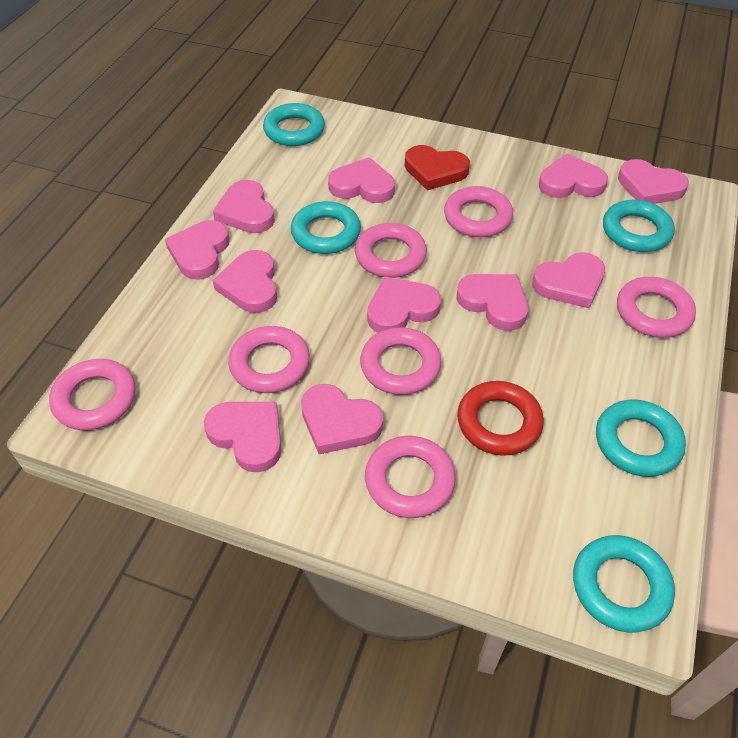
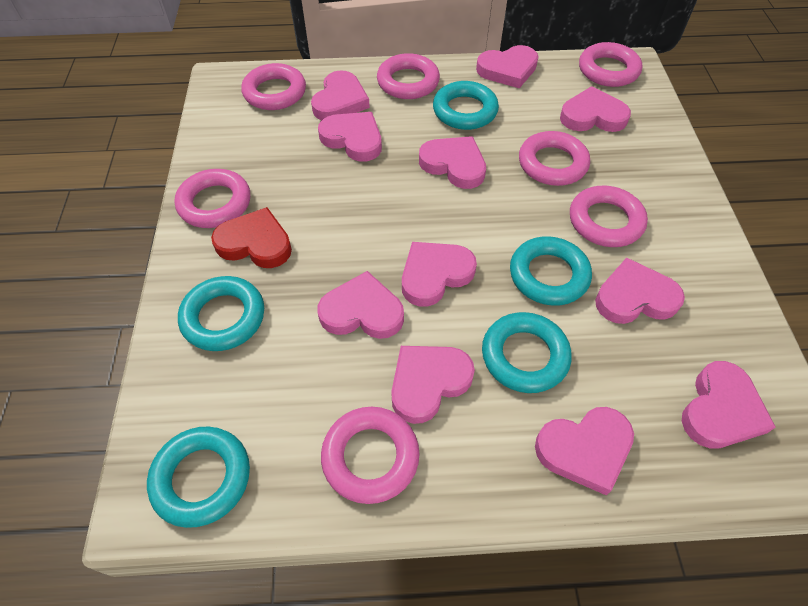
red ring: 1 -> 0

